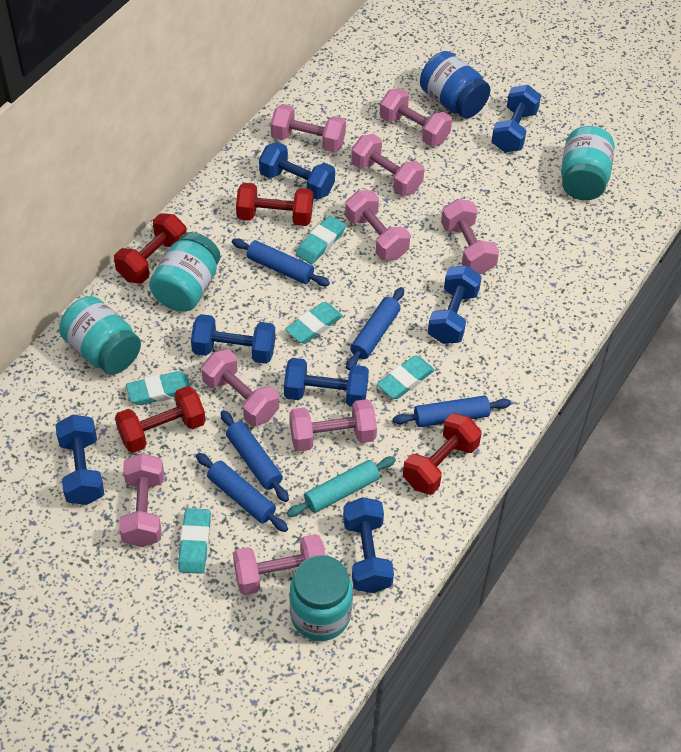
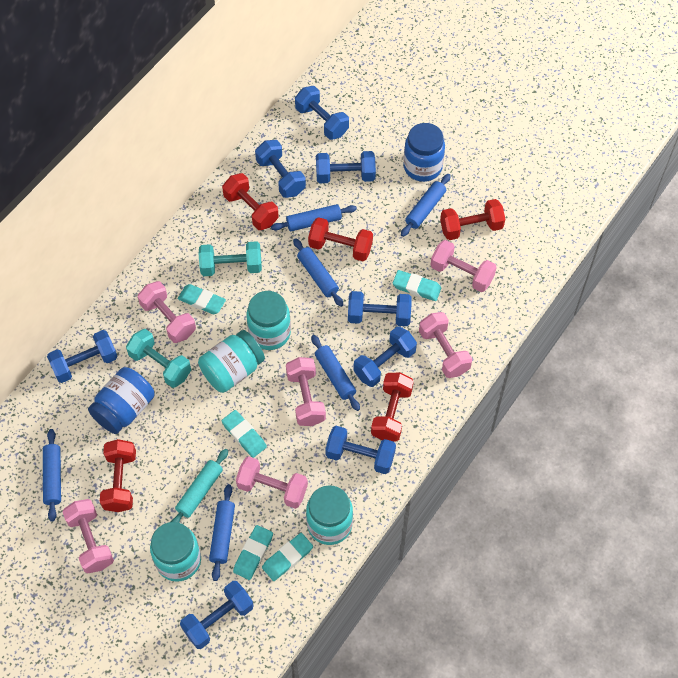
blue dumbbell: 7 -> 8
blue jar: 1 -> 2
blue rolling pin: 5 -> 6
pink dumbbell: 9 -> 6
red dumbbell: 4 -> 5
turquoise dumbbell: 0 -> 2

